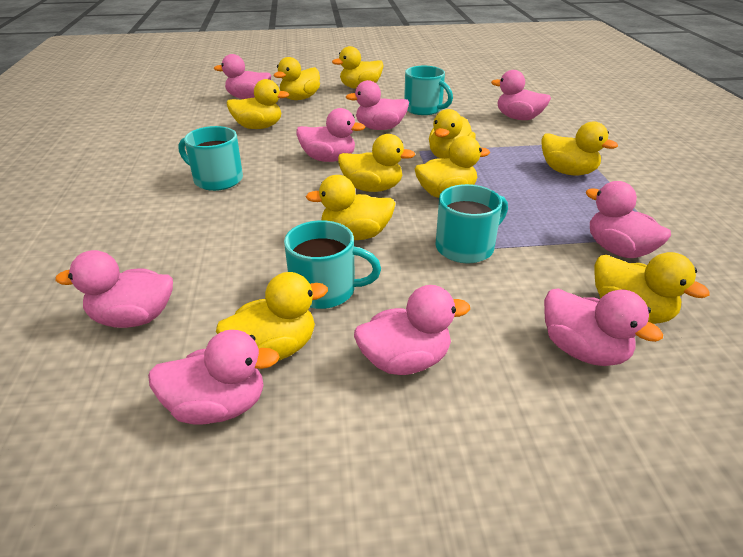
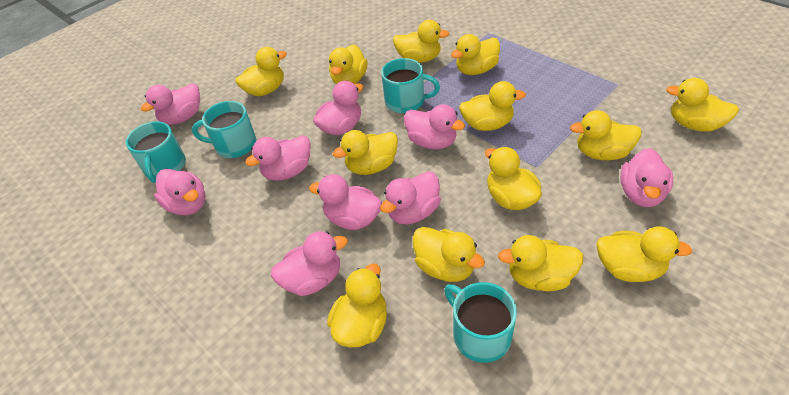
yellow duck: 10 -> 13

